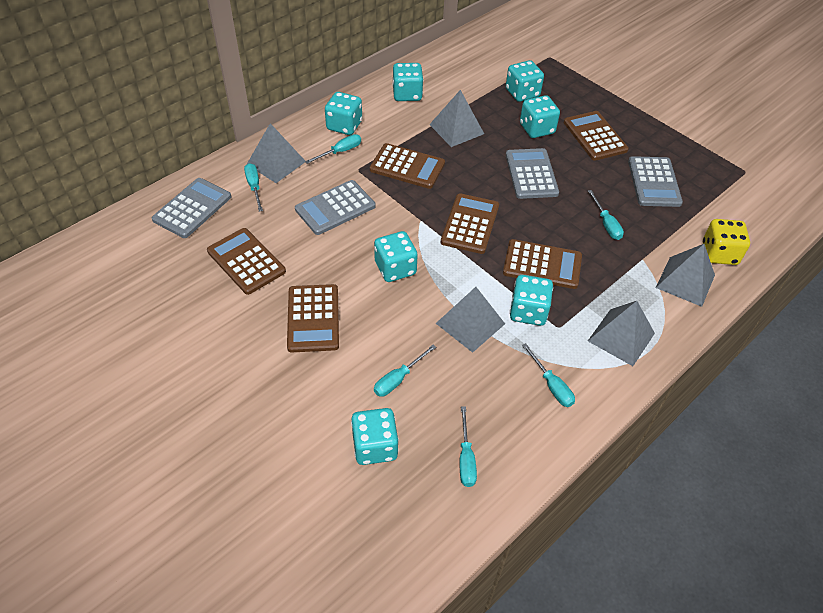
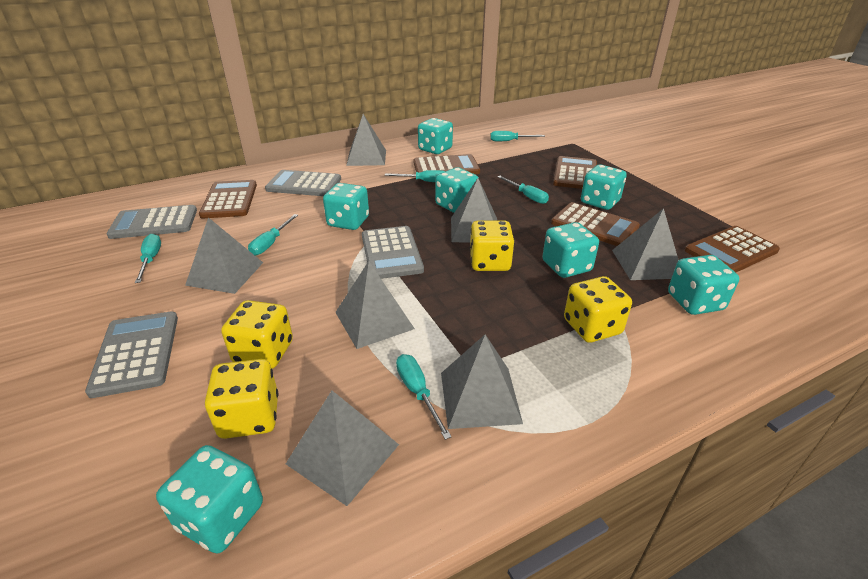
brown calculator: 6 -> 5
grey pyramid: 5 -> 7
yellow dice: 1 -> 4

